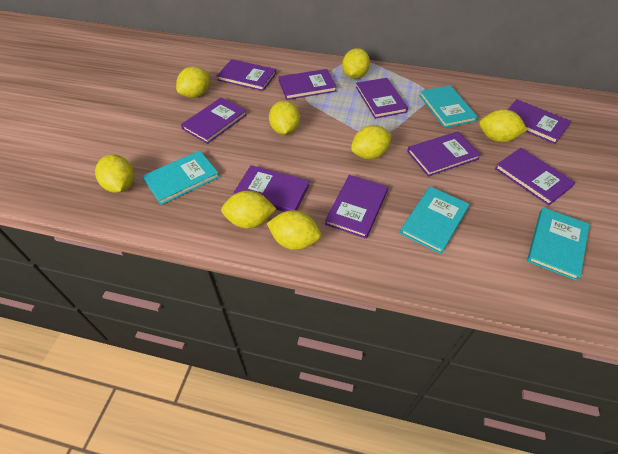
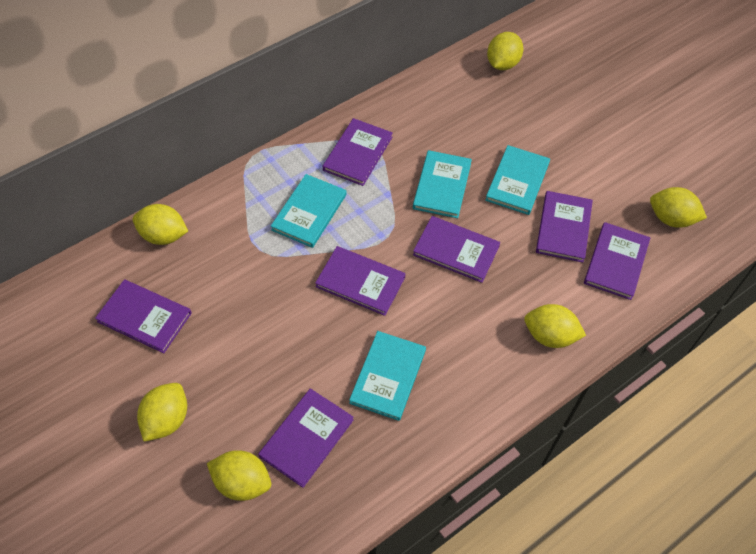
purple book: 9 -> 7
yellow lemon: 8 -> 6

